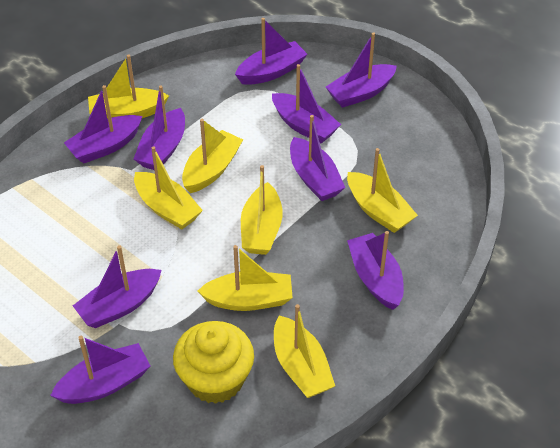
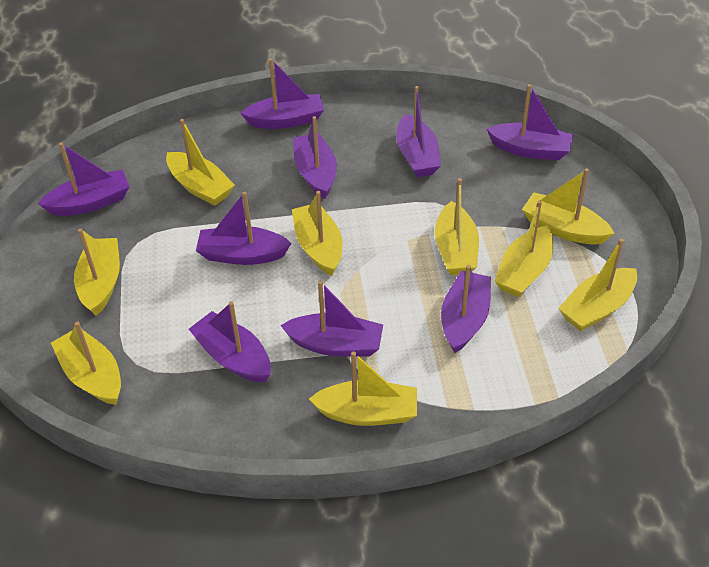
yellow boat: 7 -> 9
yellow cupcake: 1 -> 0

